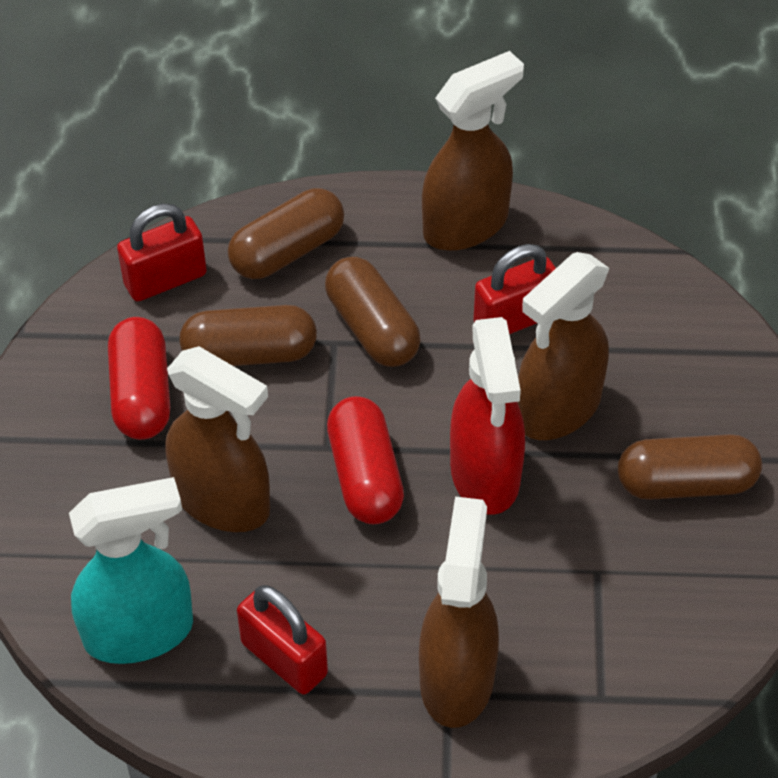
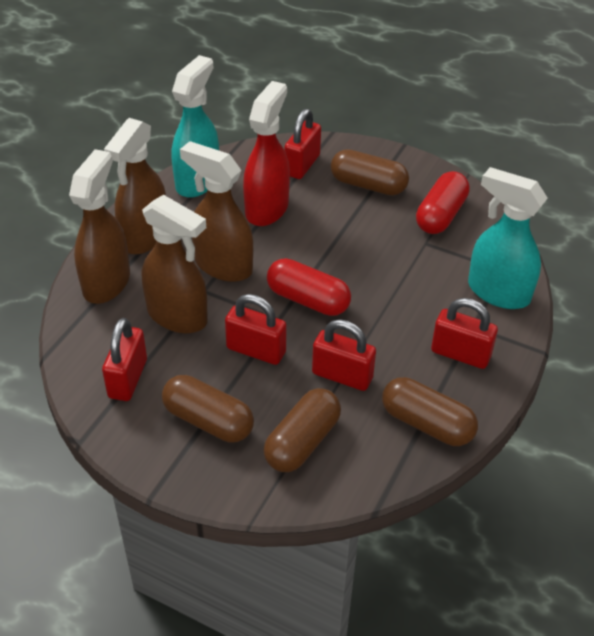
red padlock: 3 -> 5
turquoise spray bottle: 1 -> 2

